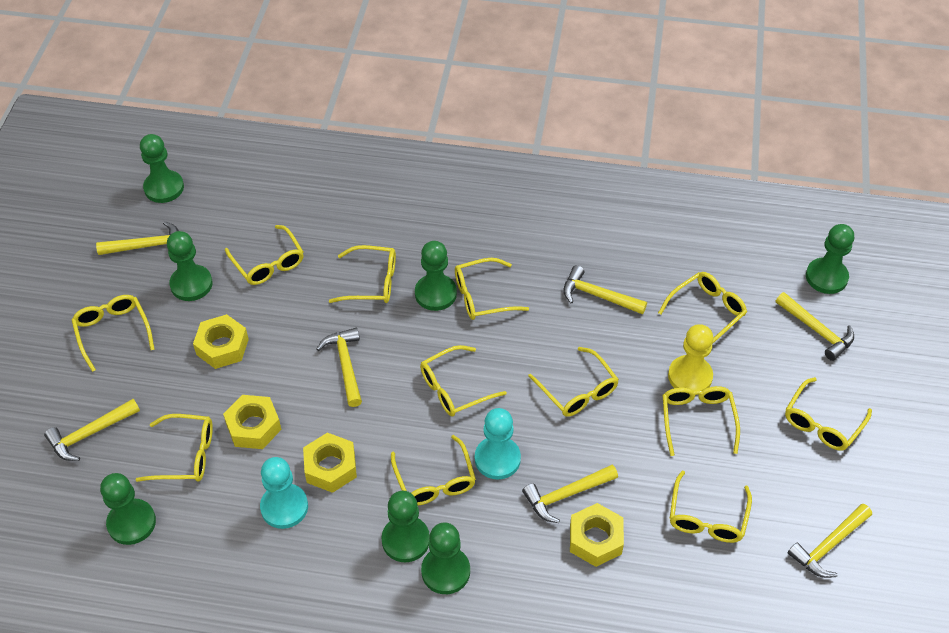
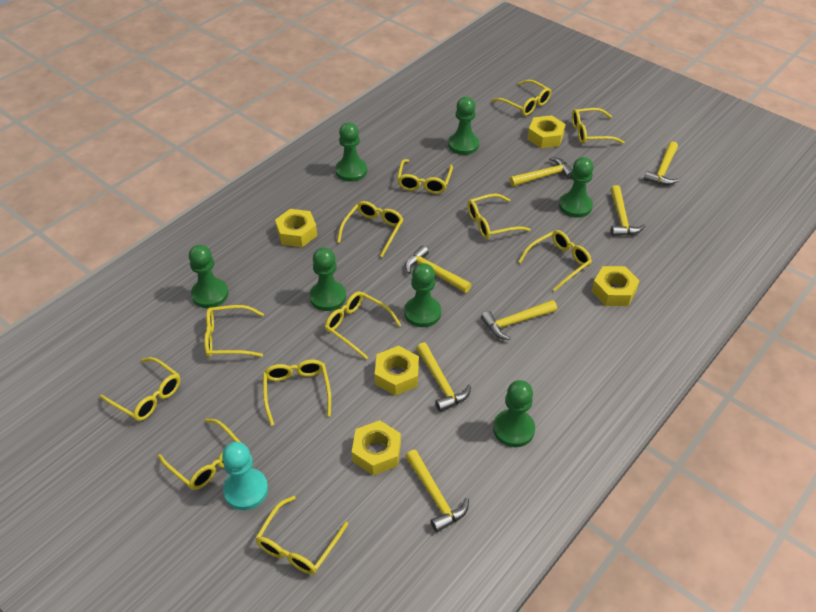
turquoise pawn: 2 -> 1
yellow nut: 4 -> 5
yellow pawn: 1 -> 0

